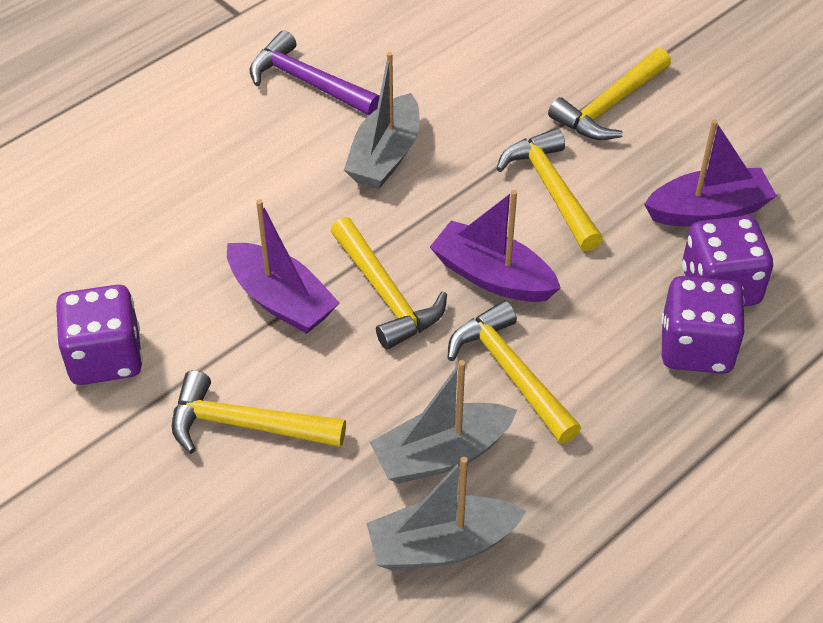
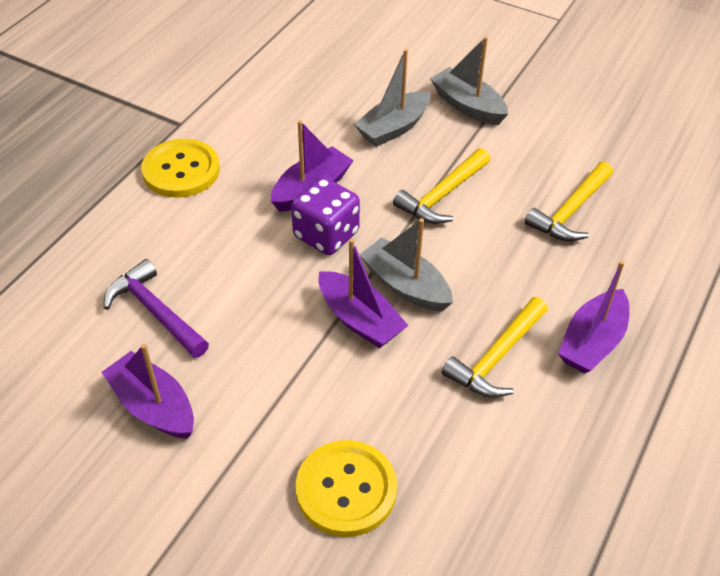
purple boat: 3 -> 4
purple dice: 3 -> 1
yellow button: 0 -> 2
yellow hammer: 5 -> 3

